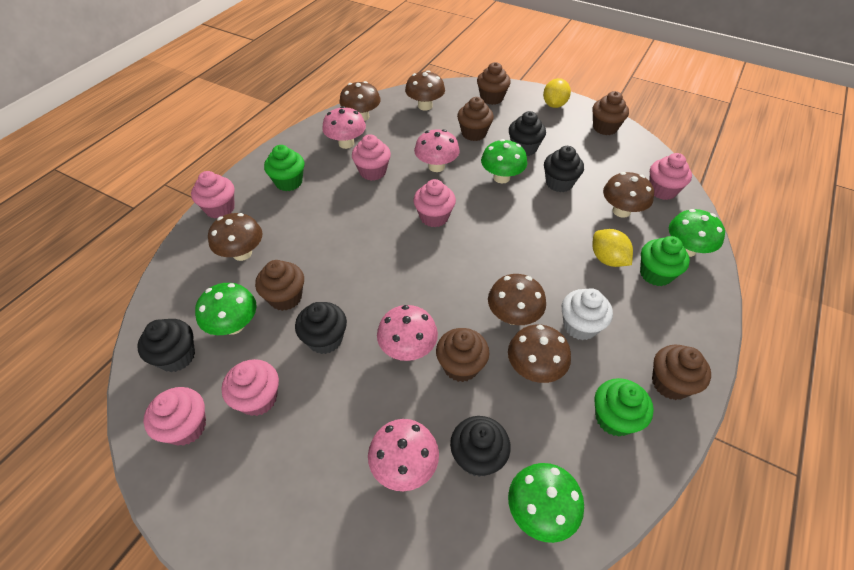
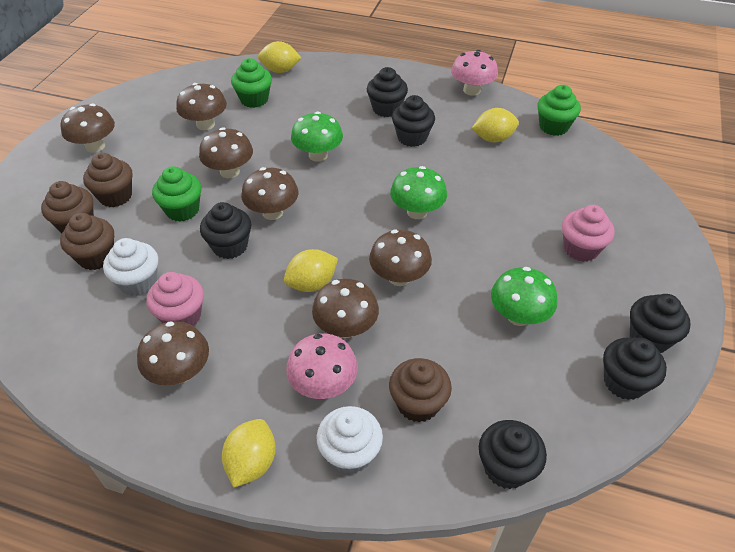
black cupcake: 5 -> 6
brown cupcake: 6 -> 4
brown mushroom: 6 -> 7
green mushroom: 4 -> 3
pink cupcake: 6 -> 2
pink mushroom: 4 -> 2
white cupcake: 1 -> 2
yellow lemon: 2 -> 4

